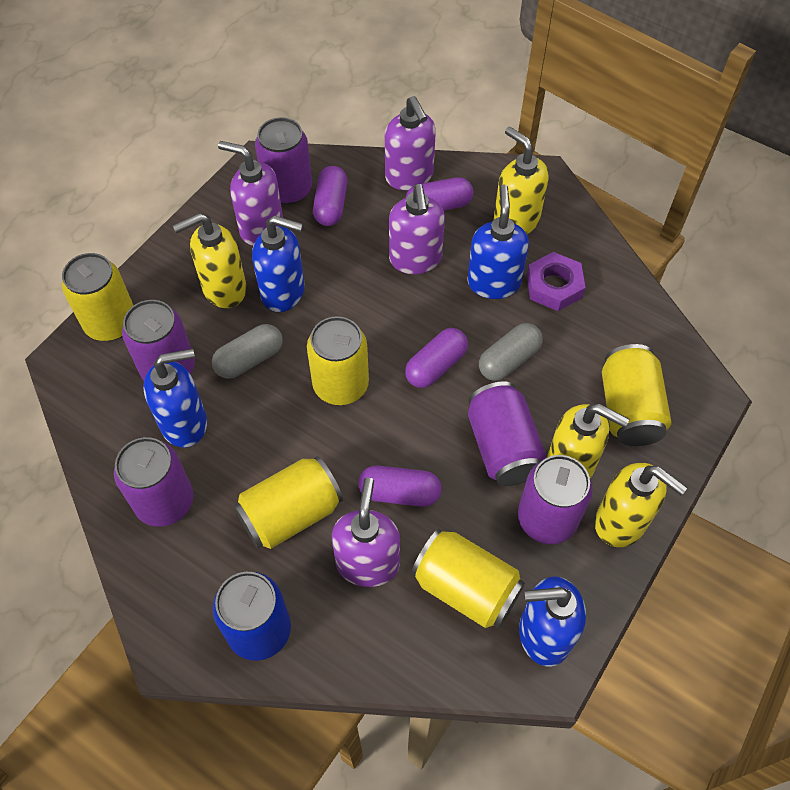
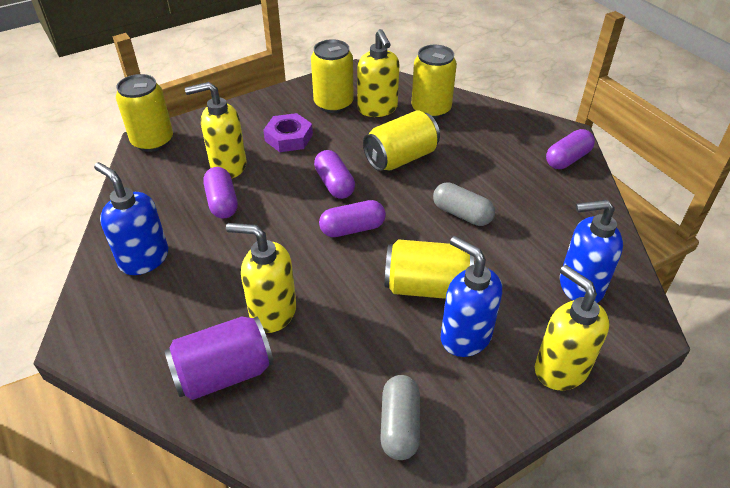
blue can: 1 -> 0
blue soap dispenser: 4 -> 3
purple can: 5 -> 1
purple soap dispenser: 4 -> 0

